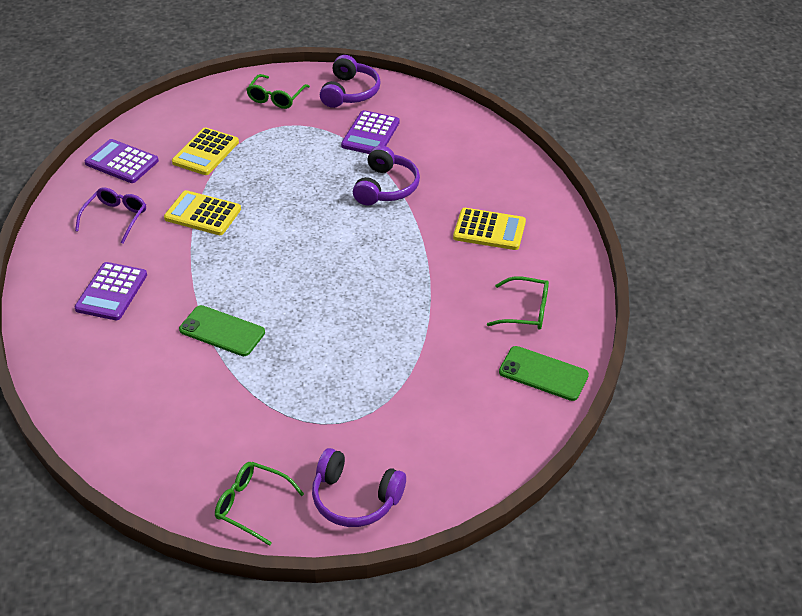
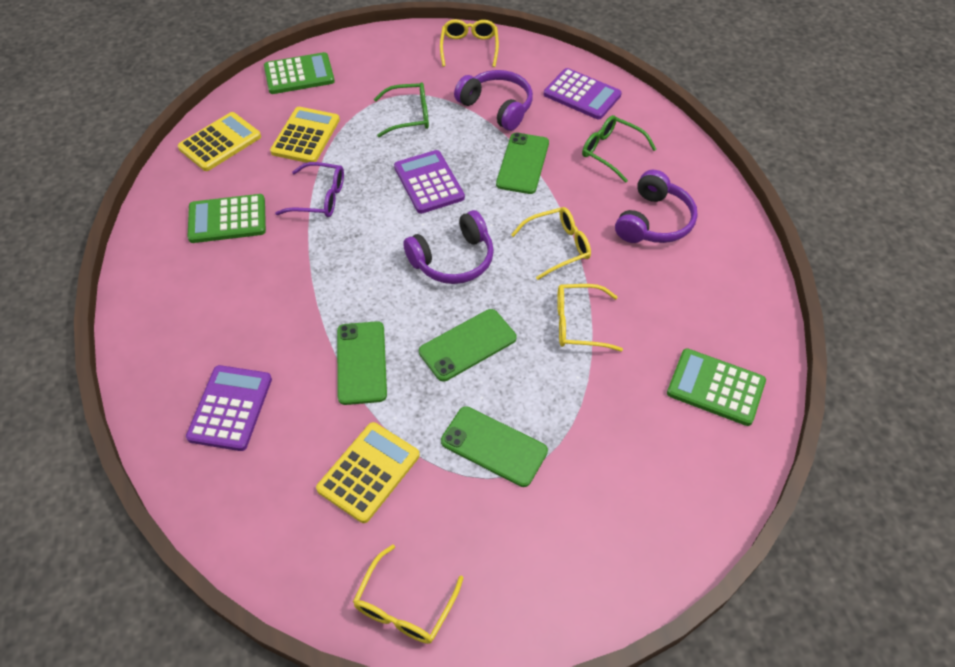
green calculator: 0 -> 3
green glasses: 3 -> 2
green phone: 2 -> 4
yellow glasses: 0 -> 4

